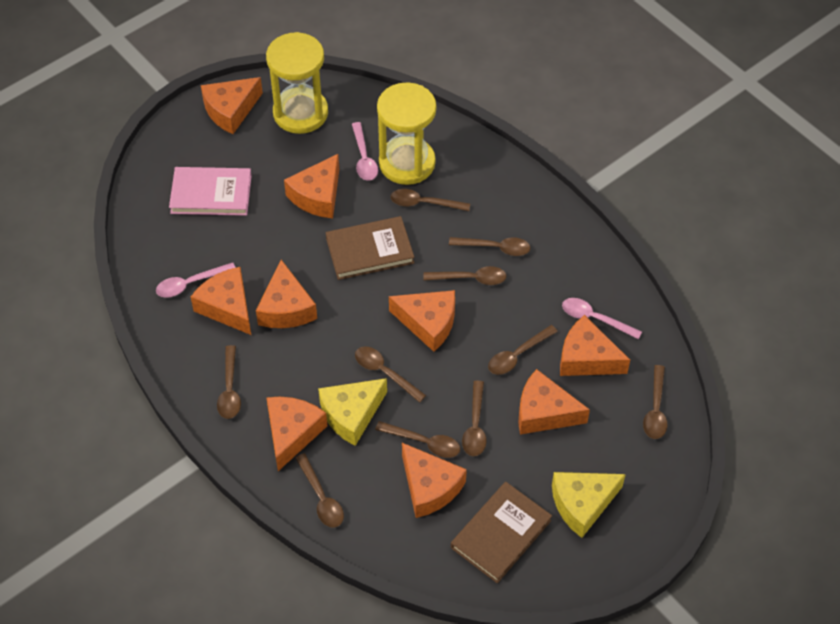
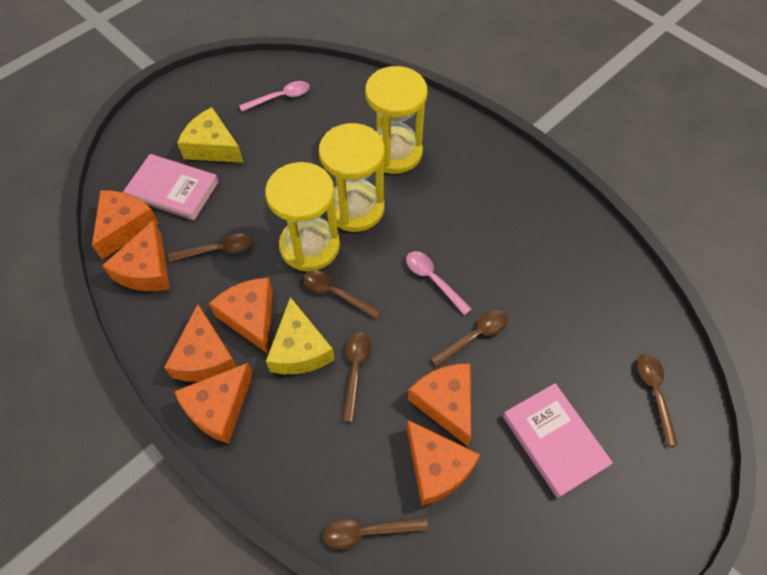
brown book: 2 -> 0
brown spoon: 10 -> 6
orange cheese: 9 -> 7
pink book: 1 -> 2
pink spoon: 3 -> 2
yellow hourglass: 2 -> 3

